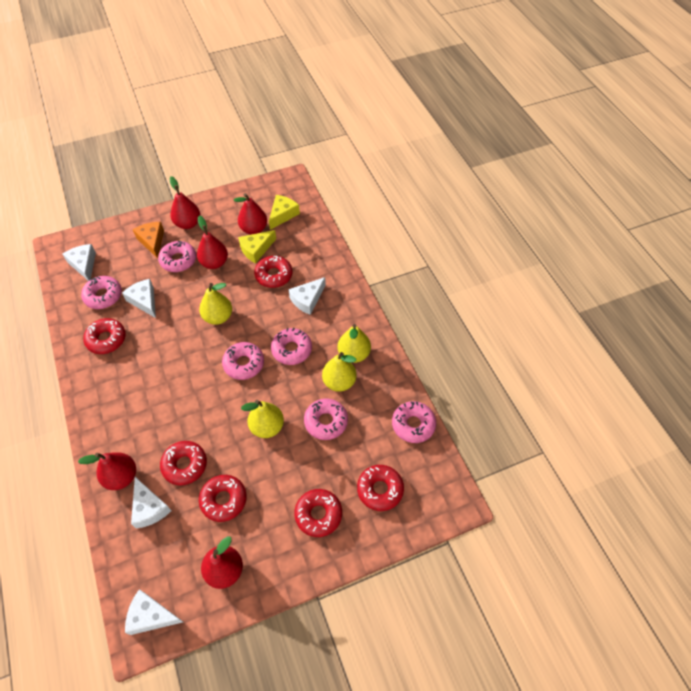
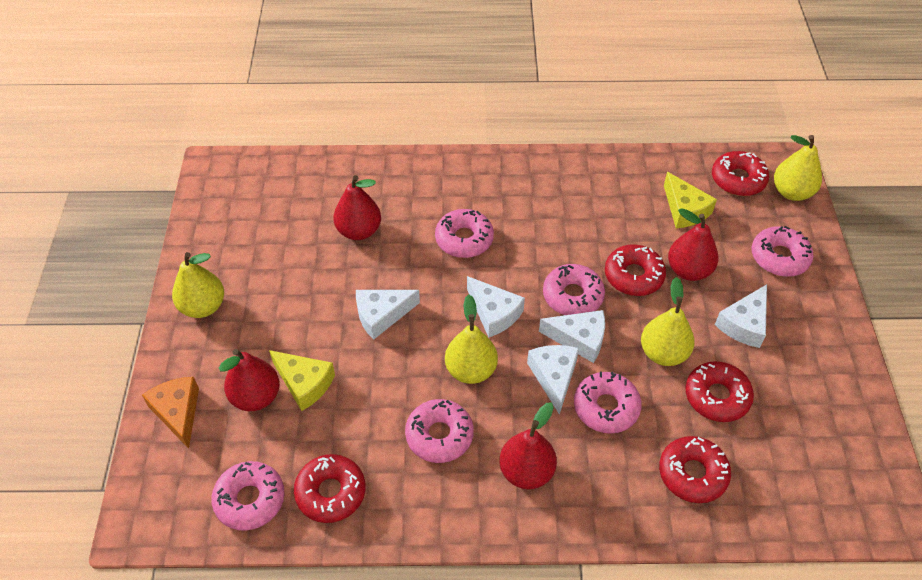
red donut: 6 -> 5
red pear: 5 -> 4

